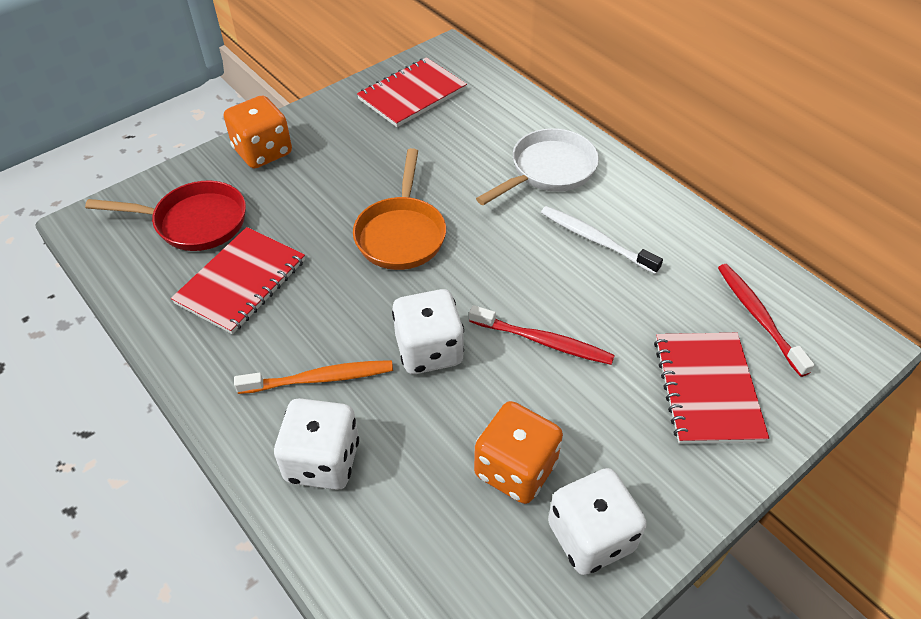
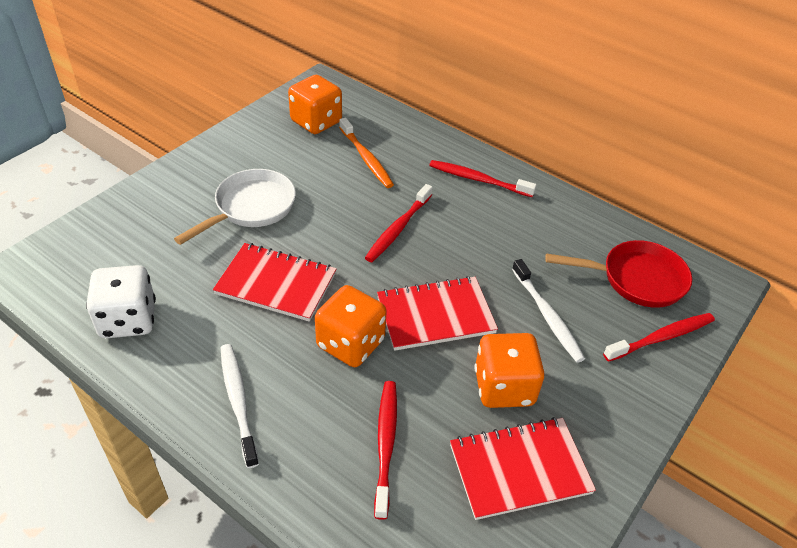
orange dice: 2 -> 3
orange pan: 1 -> 0
red toothbrush: 2 -> 4
white dice: 3 -> 1
white toothbrush: 1 -> 2

